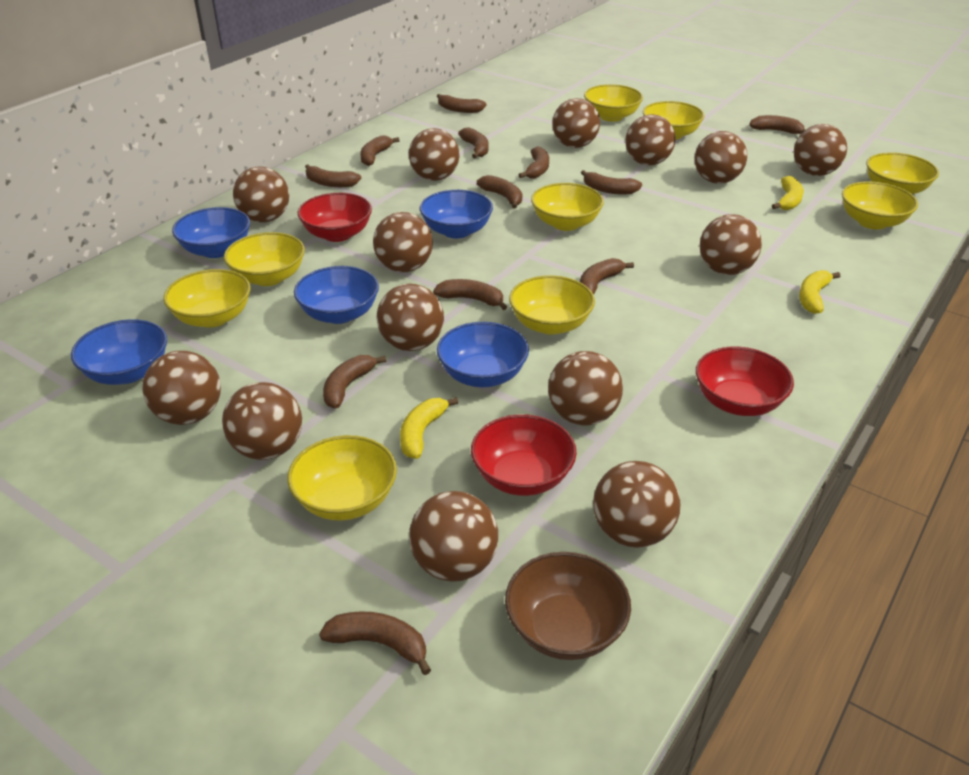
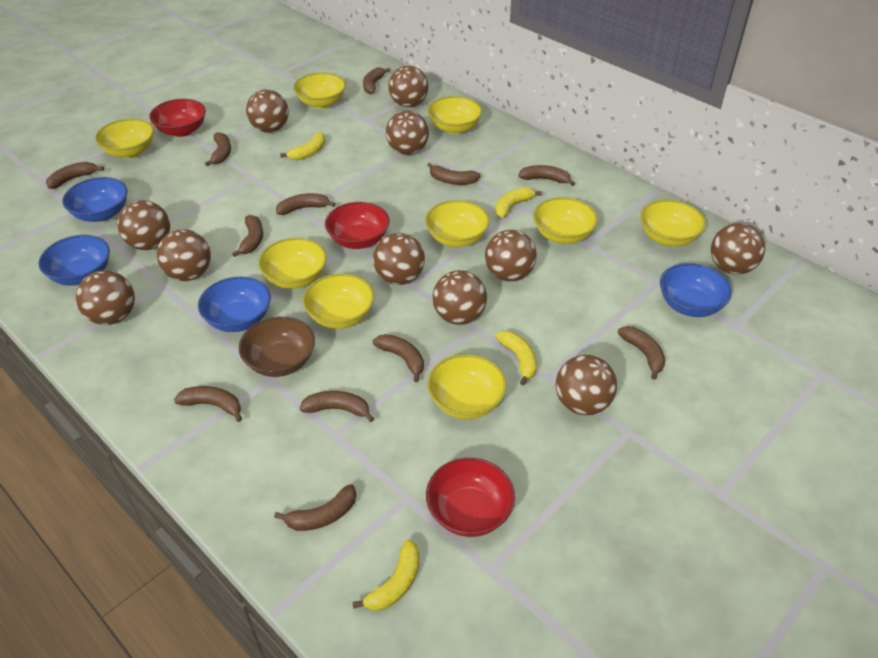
blue bowl: 5 -> 4
brown ball: 14 -> 11
yellow banana: 3 -> 4

